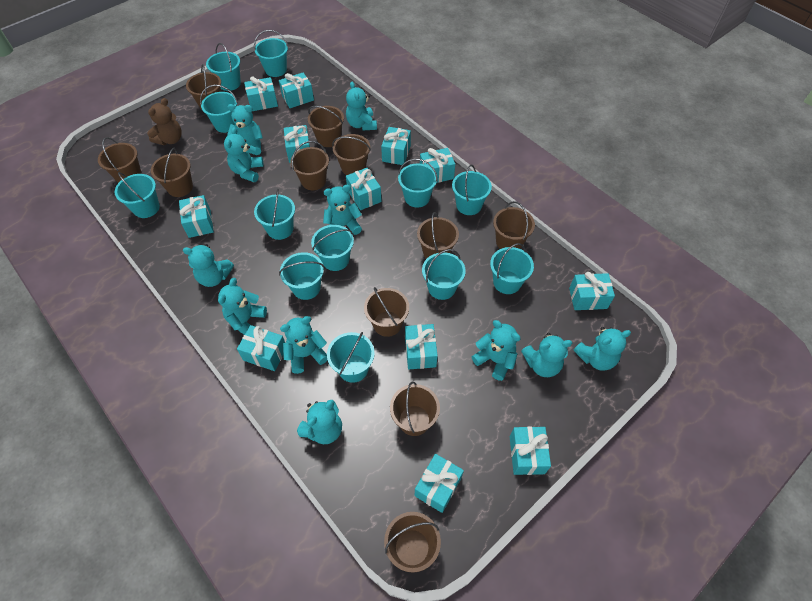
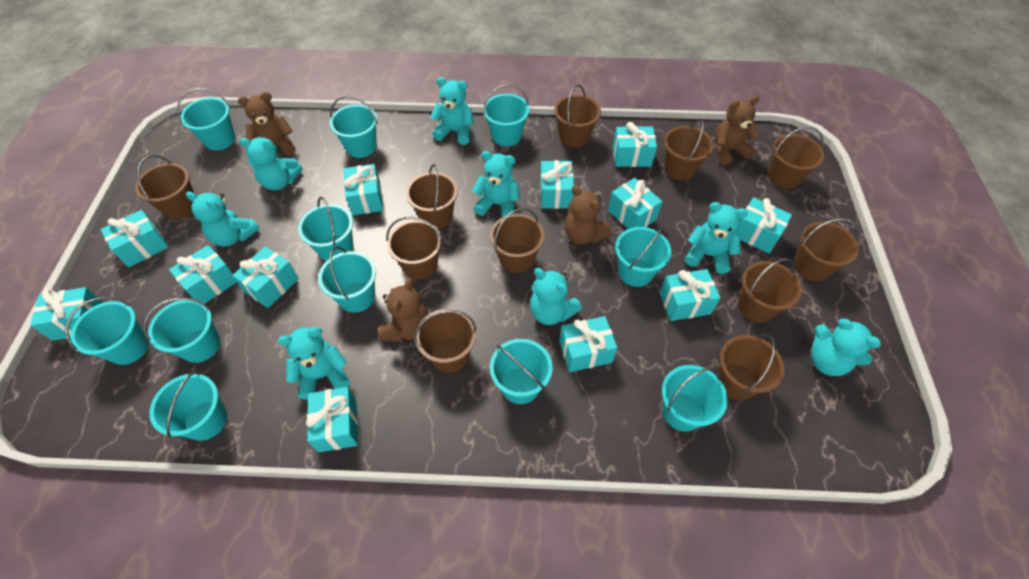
brown teddy bear: 1 -> 4
turquoise bucket: 12 -> 11
turquoise teddy bear: 11 -> 8

